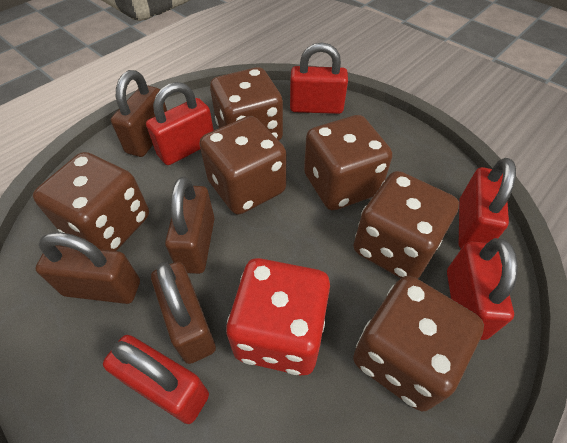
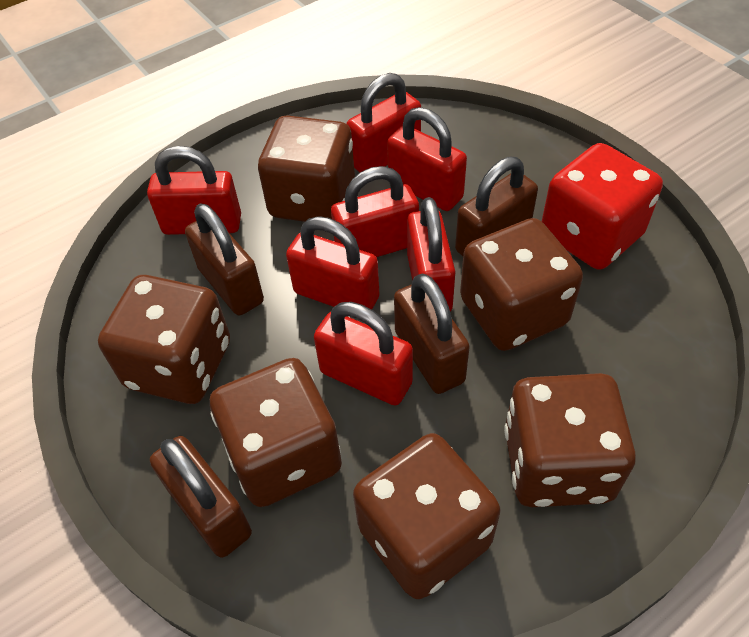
red padlock: 5 -> 7

